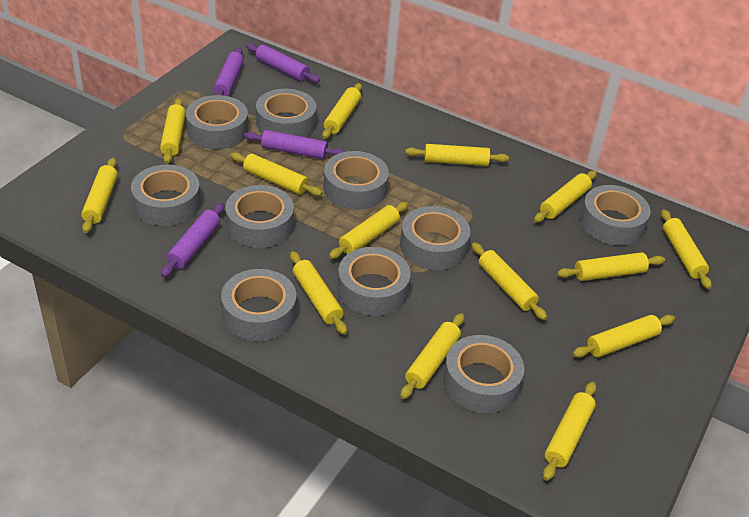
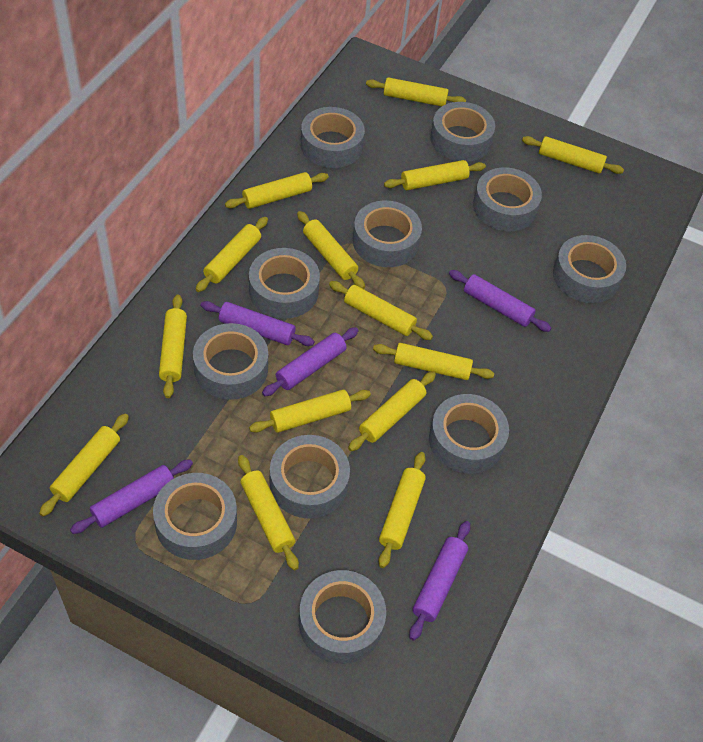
grey tape: 10 -> 11
purple rolling pin: 4 -> 5

